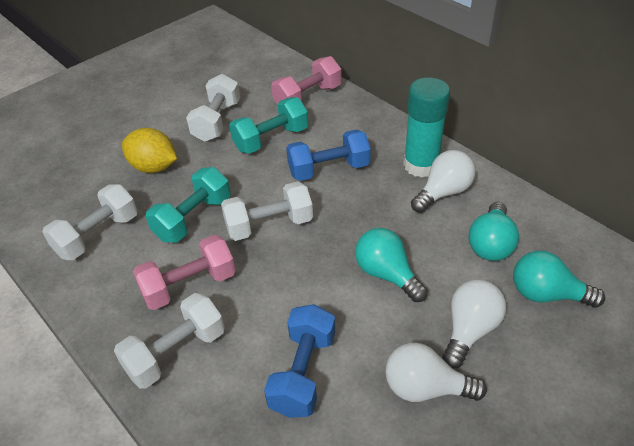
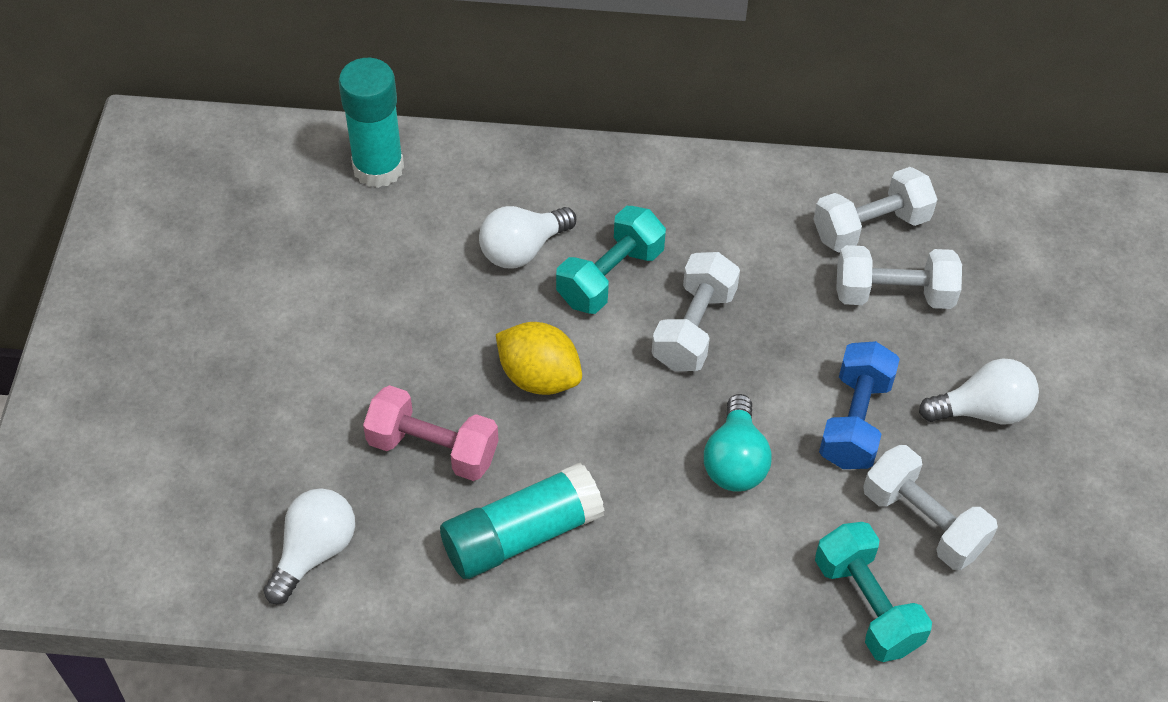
blue dumbbell: 2 -> 1
pink dumbbell: 2 -> 1
turquoise glue stick: 1 -> 2
turquoise light bulb: 3 -> 1

